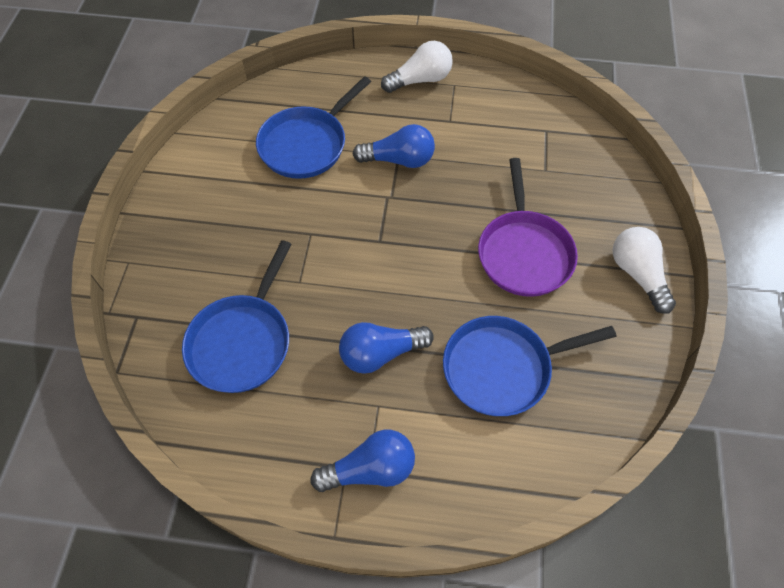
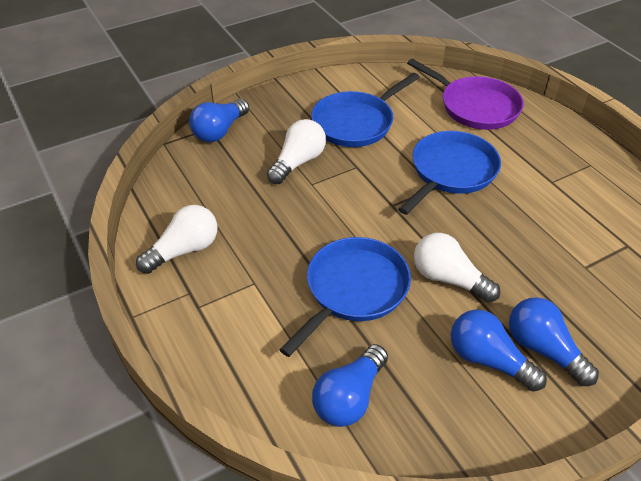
blue light bulb: 3 -> 4
white light bulb: 2 -> 3

